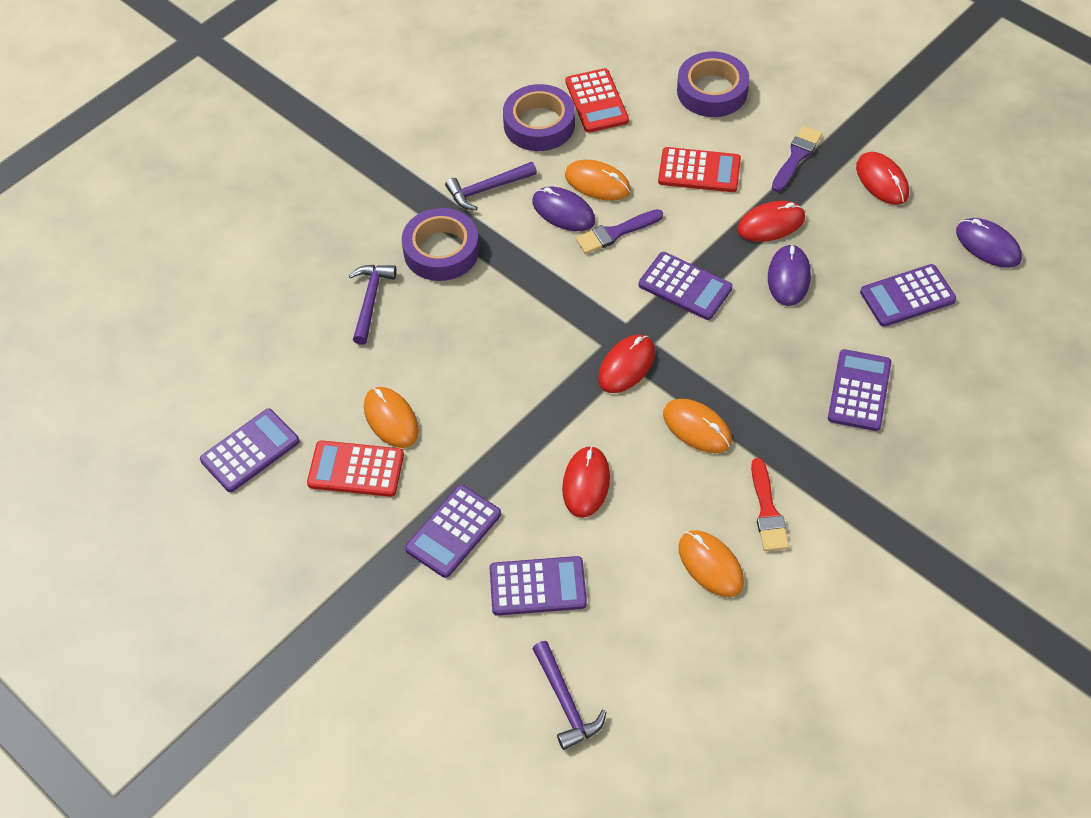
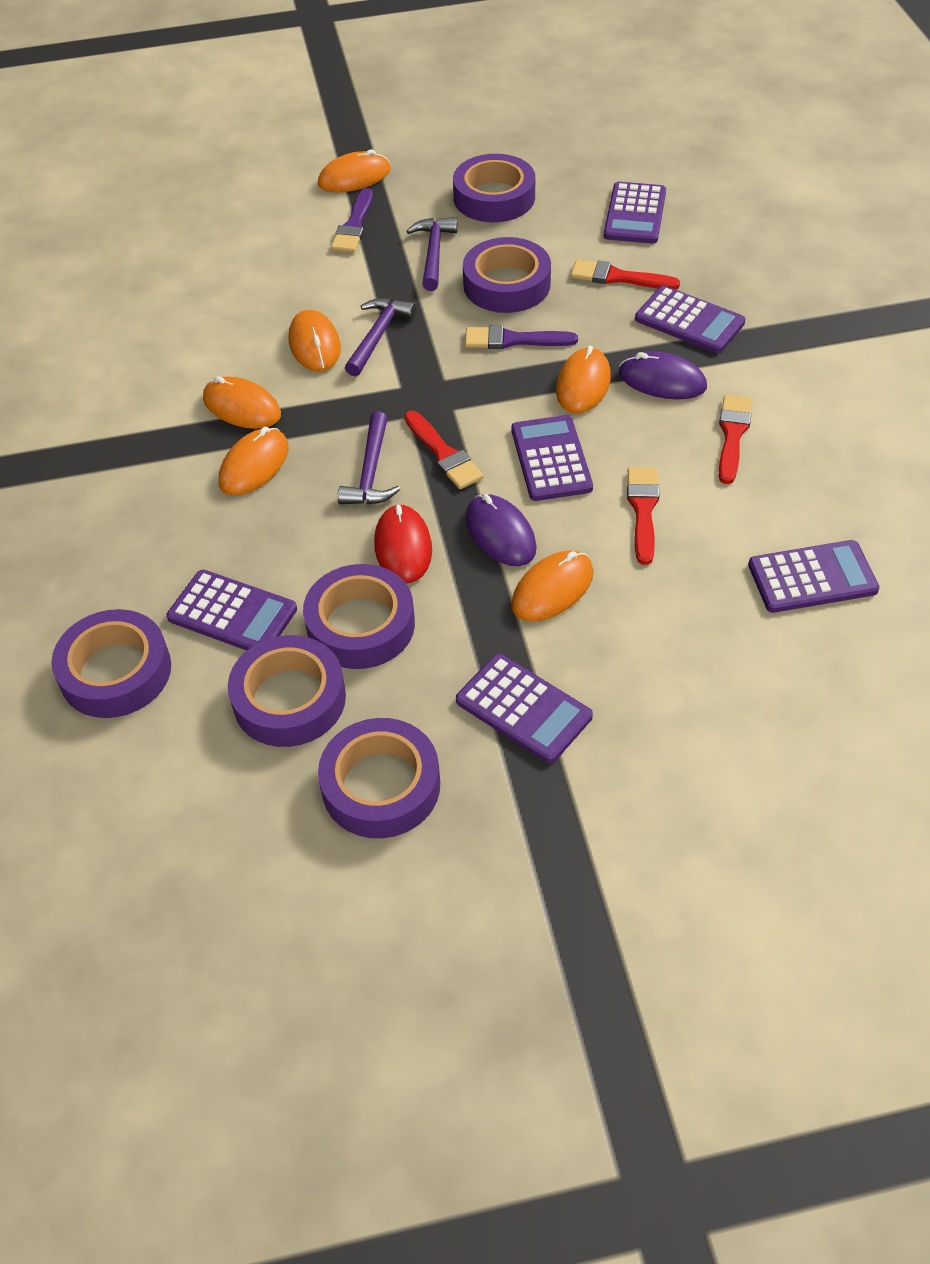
orange mouse: 4 -> 6
purple mouse: 3 -> 2
purple tape: 3 -> 6
red brush: 1 -> 4
red calculator: 3 -> 0
red mouse: 4 -> 1

